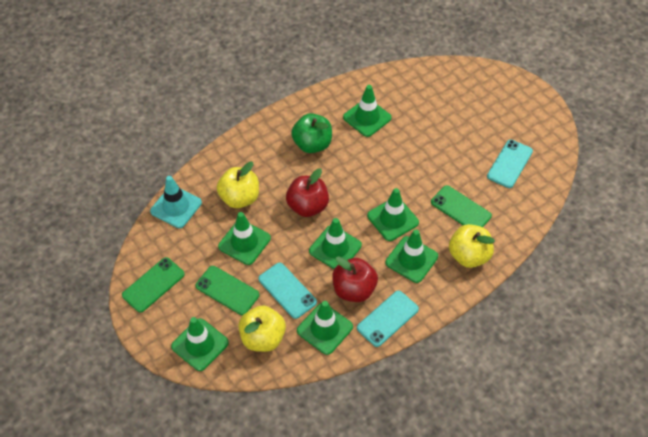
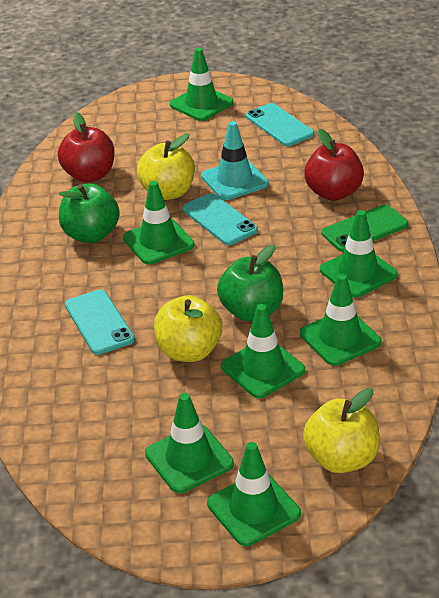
green apple: 1 -> 2
green phone: 3 -> 1

